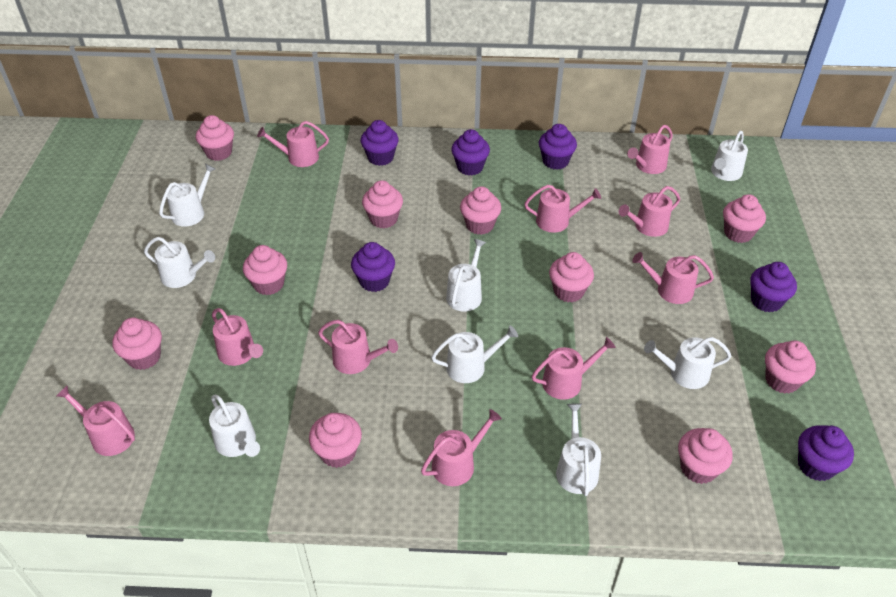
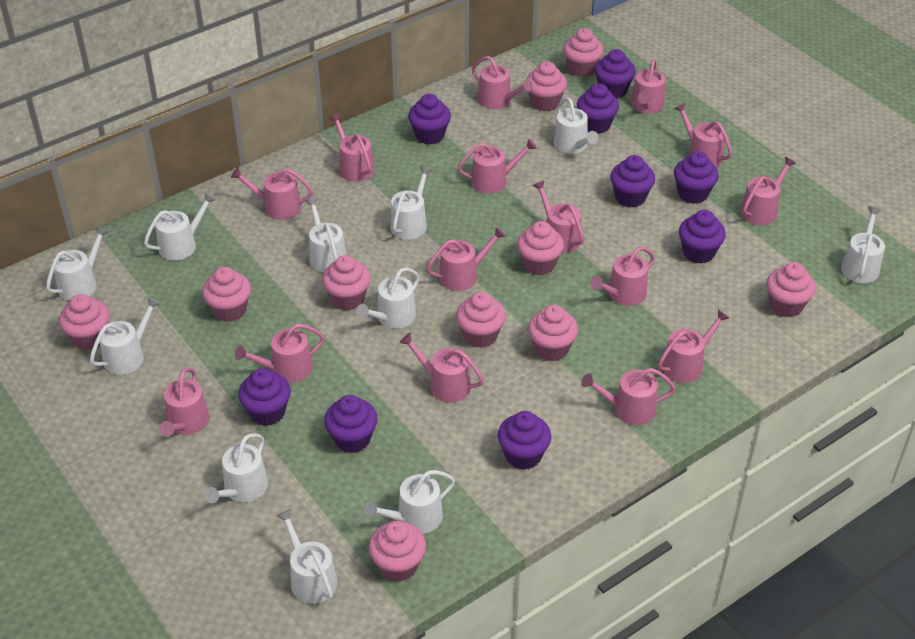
pink watering can: 10 -> 15
purple cupcake: 6 -> 9
white watering can: 8 -> 11

